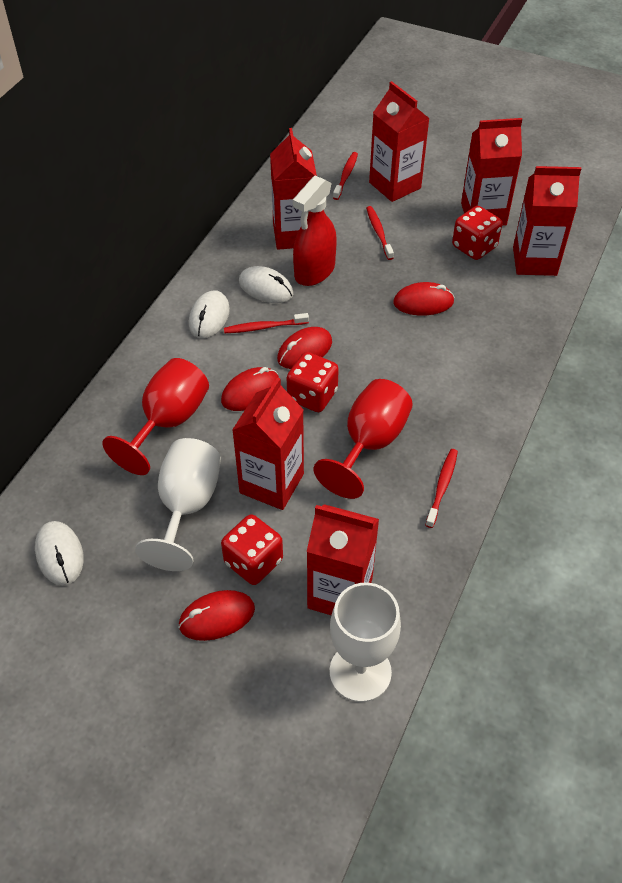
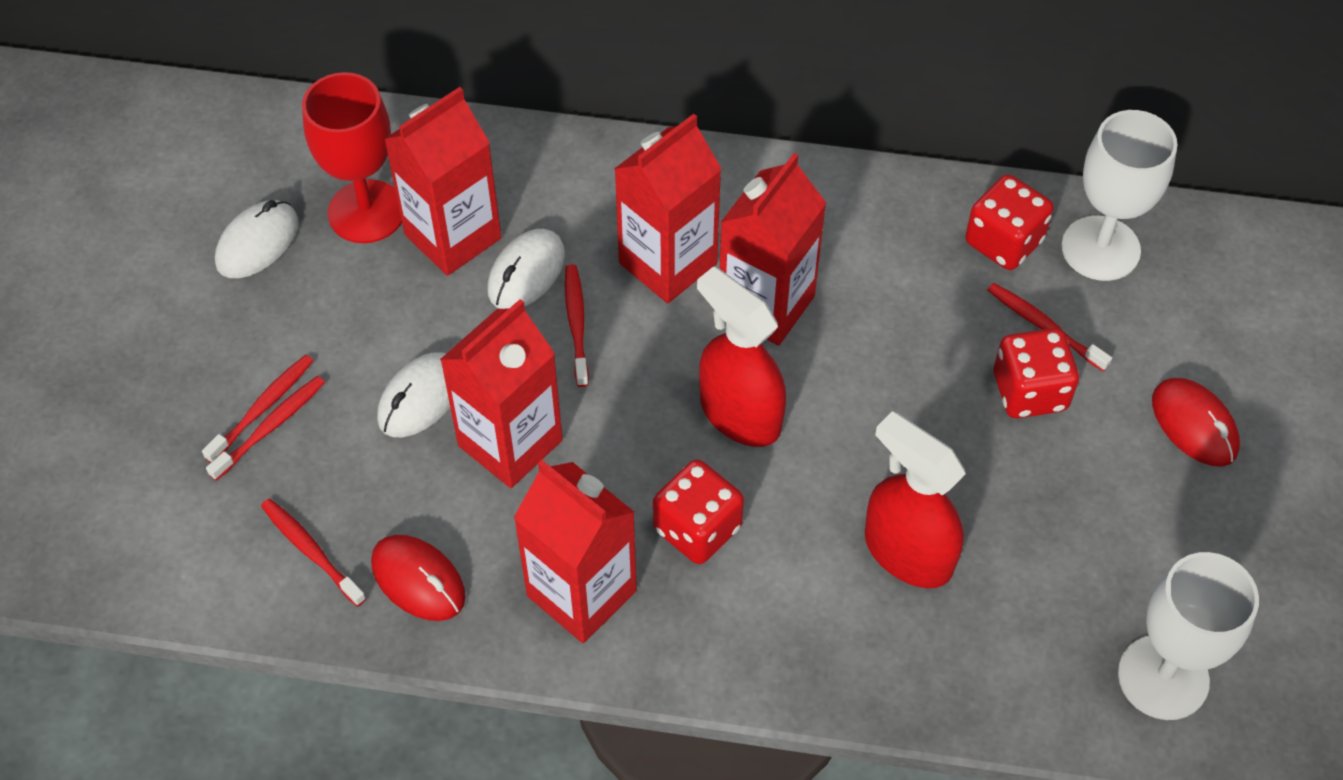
red carton: 6 -> 5
red goblet: 2 -> 1
red mouse: 4 -> 2
red spray bottle: 1 -> 2
red toothbrush: 4 -> 5

